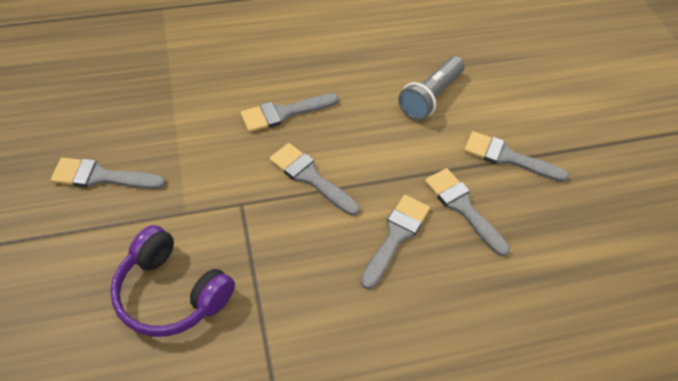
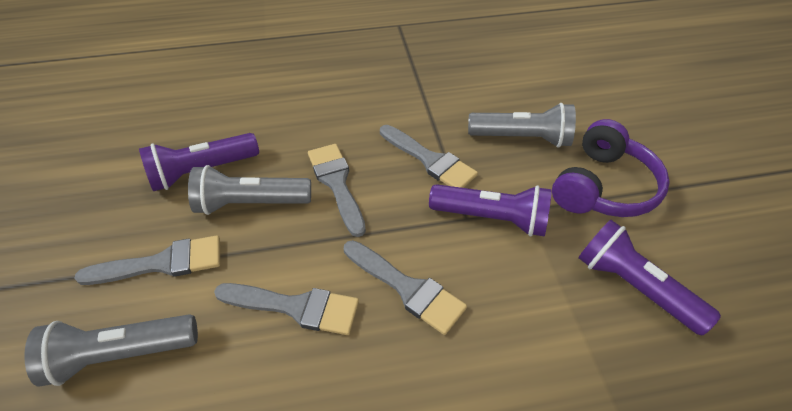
grey brush: 6 -> 5
grey flashlight: 1 -> 3
purple flashlight: 0 -> 3

